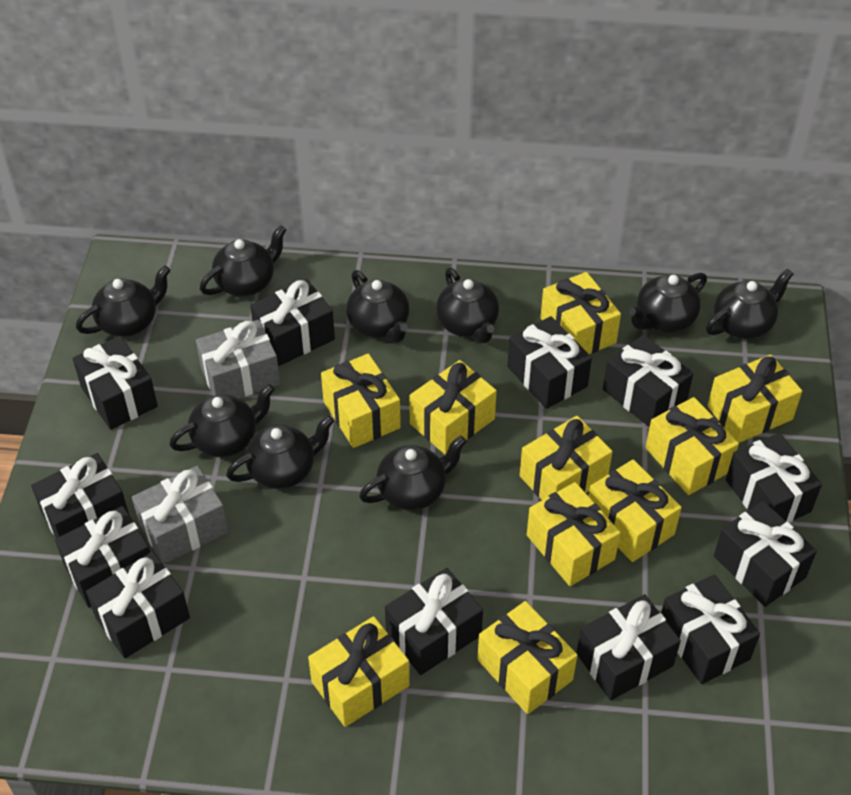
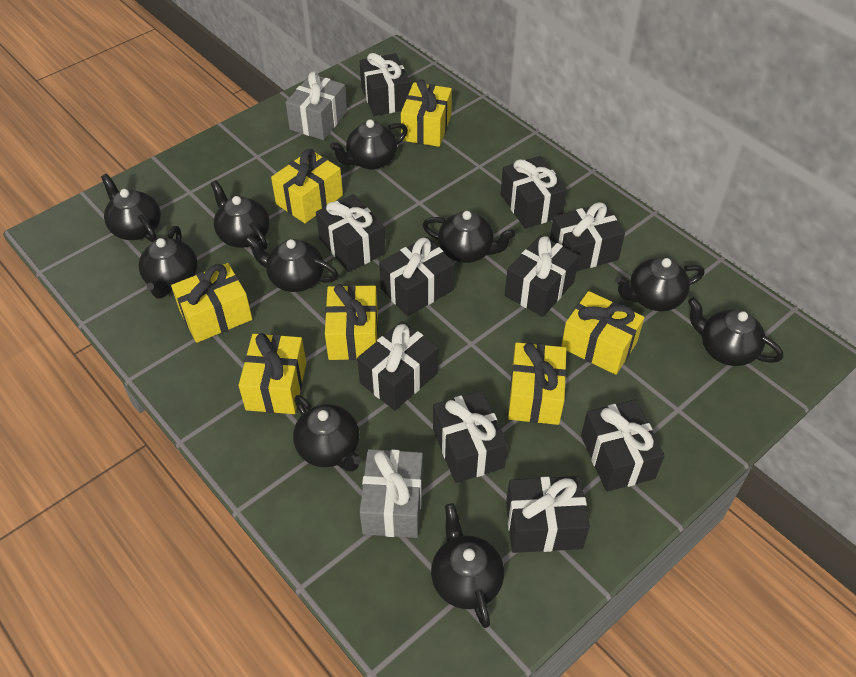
black gift: 12 -> 10
black teapot: 9 -> 10
yellow gift: 10 -> 7

